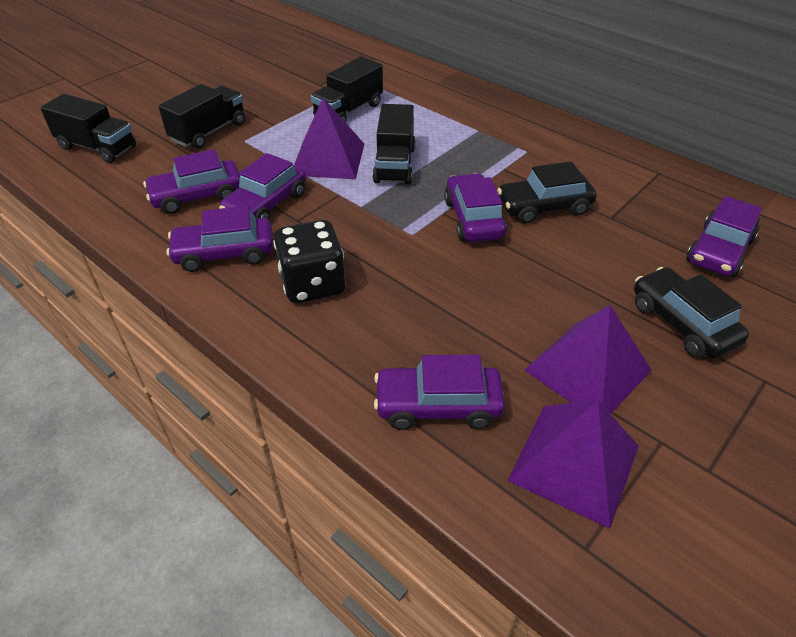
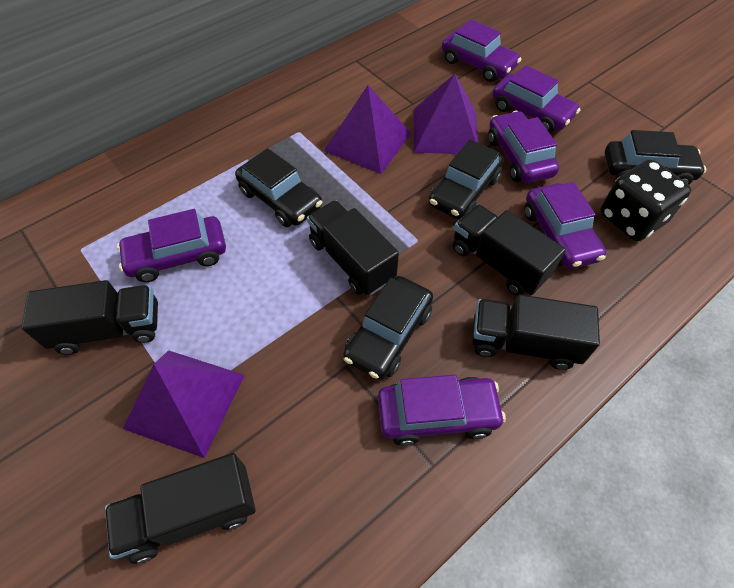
black car: 2 -> 4
black truck: 4 -> 5

